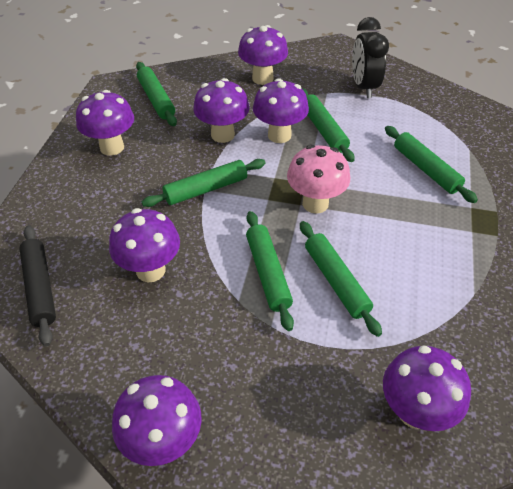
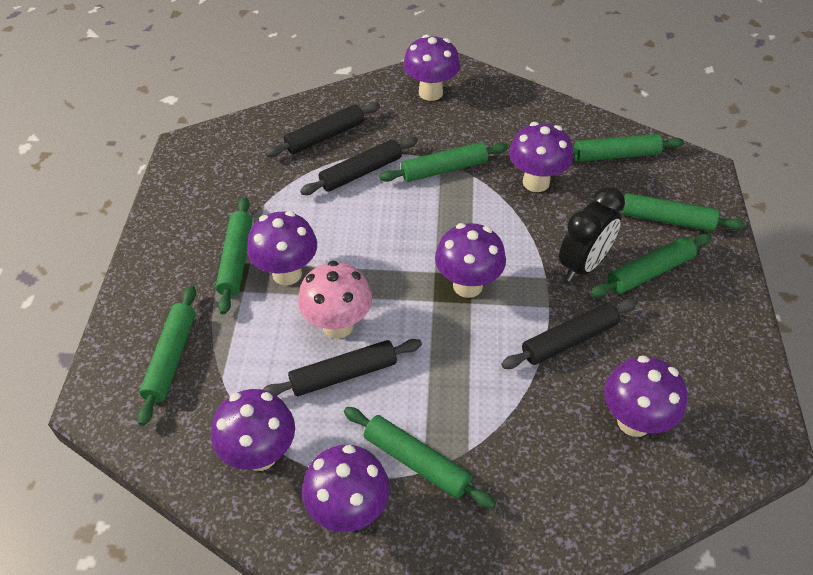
black rolling pin: 1 -> 4
green rolling pin: 6 -> 7

